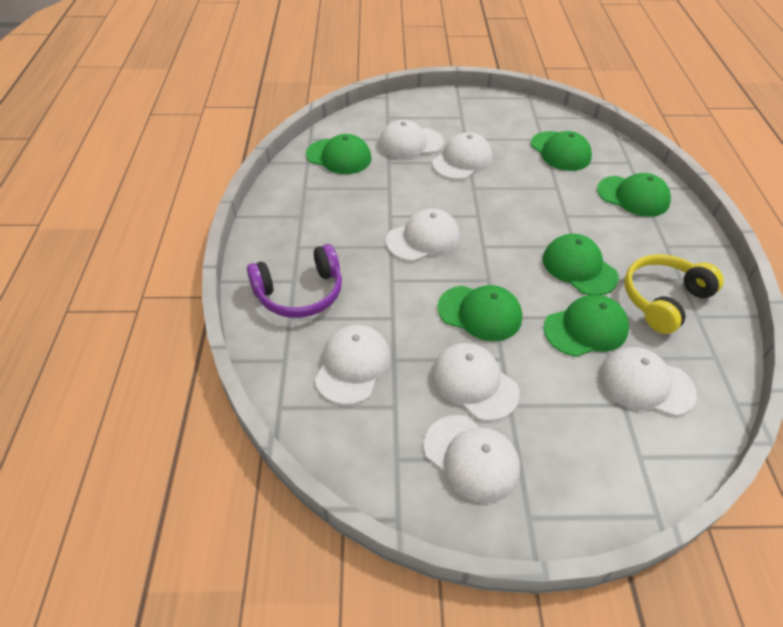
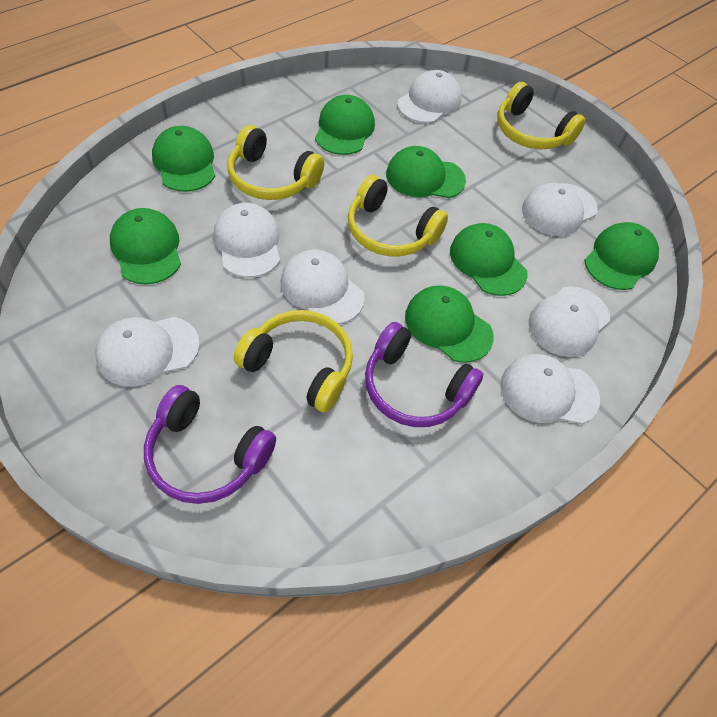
green cap: 6 -> 7
purple headphones: 1 -> 2
yellow headphones: 1 -> 4

